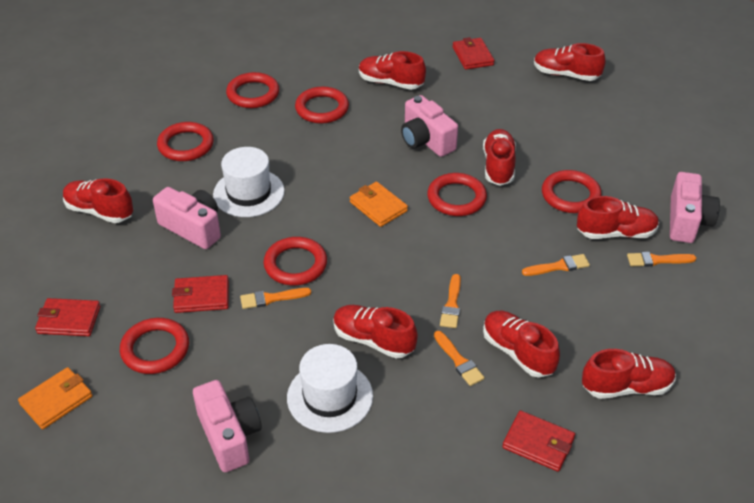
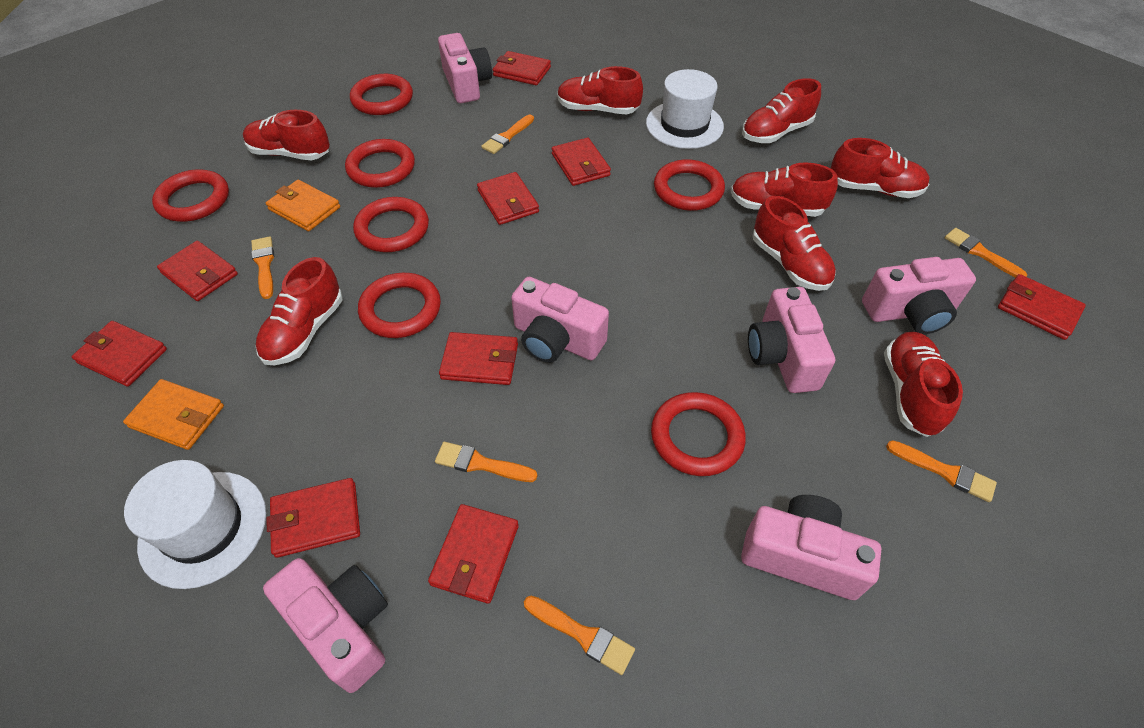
orange brush: 5 -> 6
pink camera: 4 -> 6
red wallet: 4 -> 9

